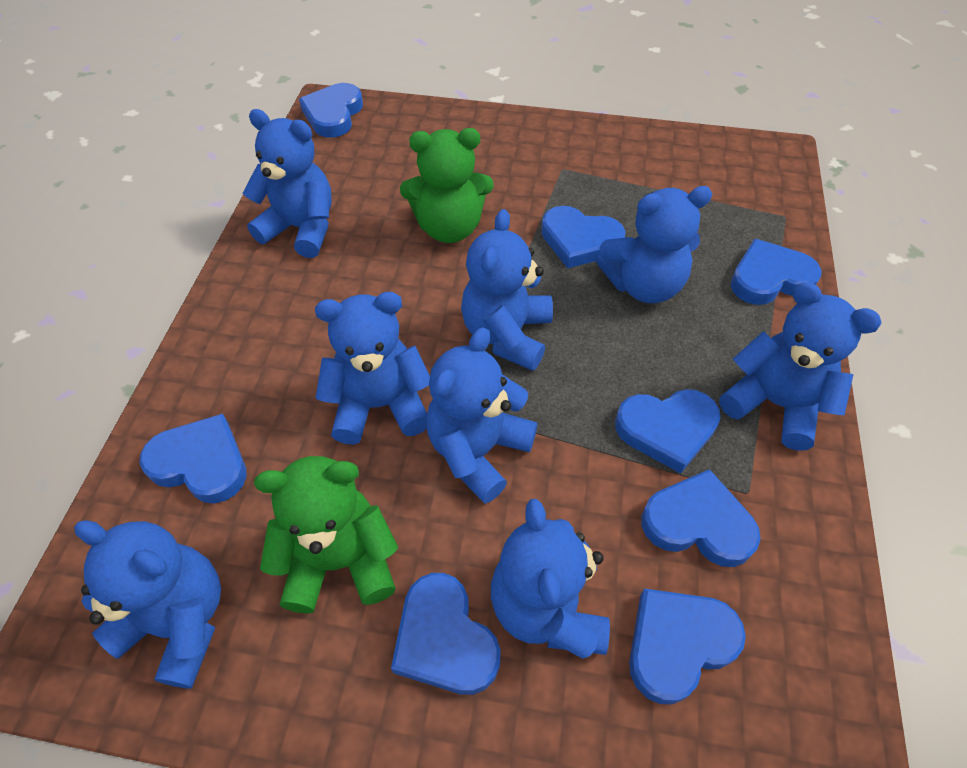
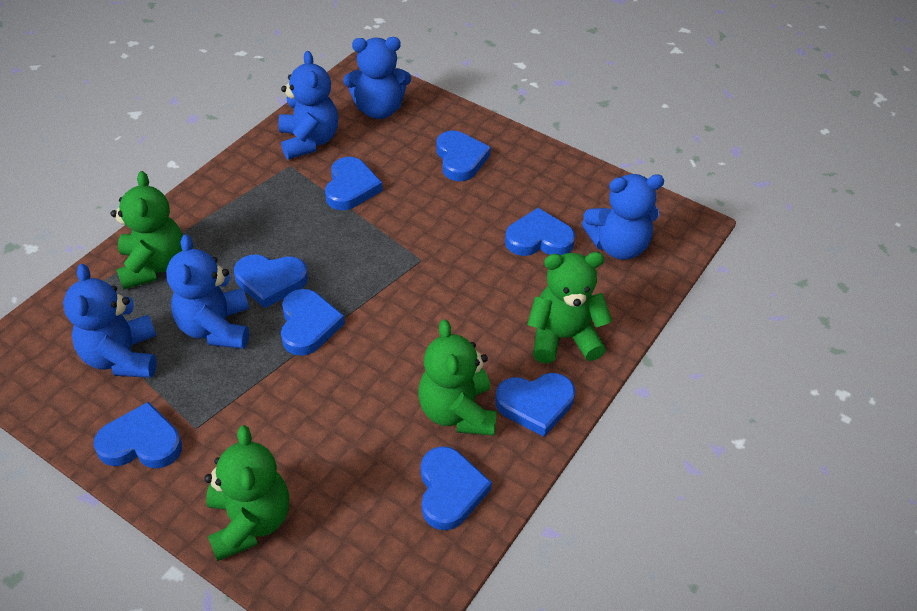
blue teddy bear: 8 -> 5
green teddy bear: 2 -> 4

